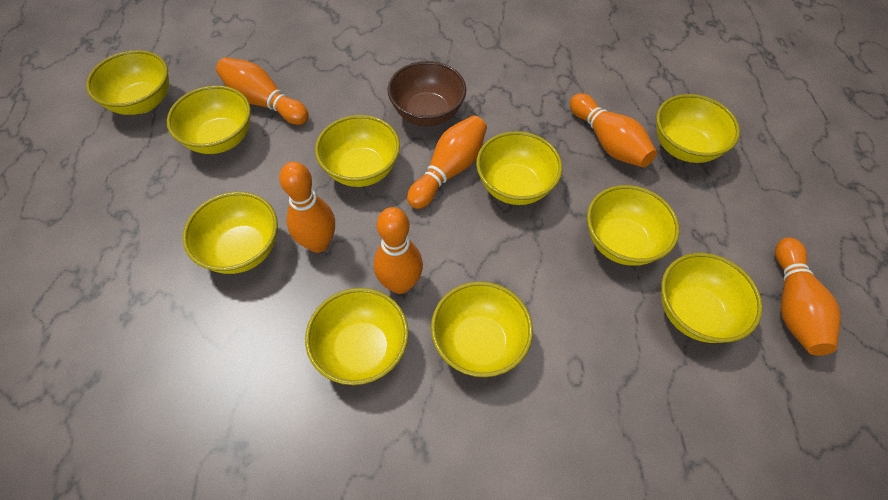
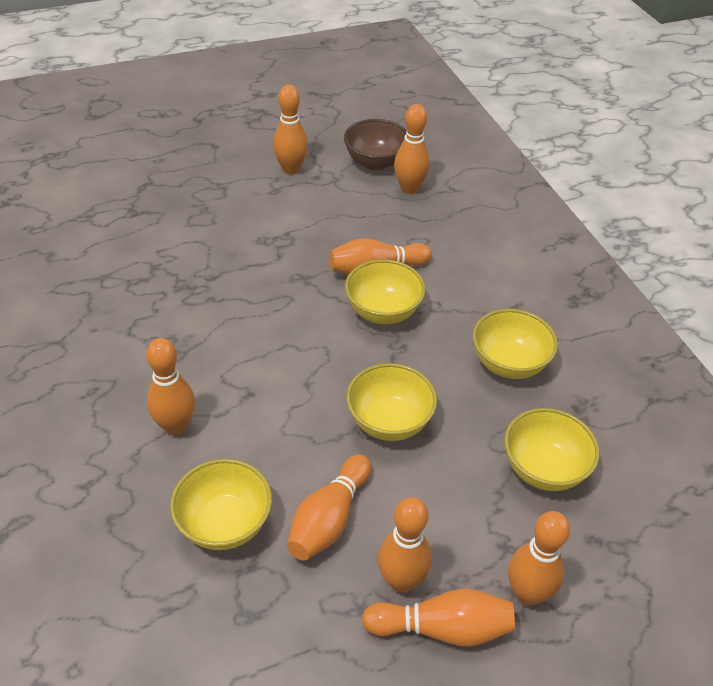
orange bowling pin: 6 -> 8
yellow bowl: 10 -> 5

